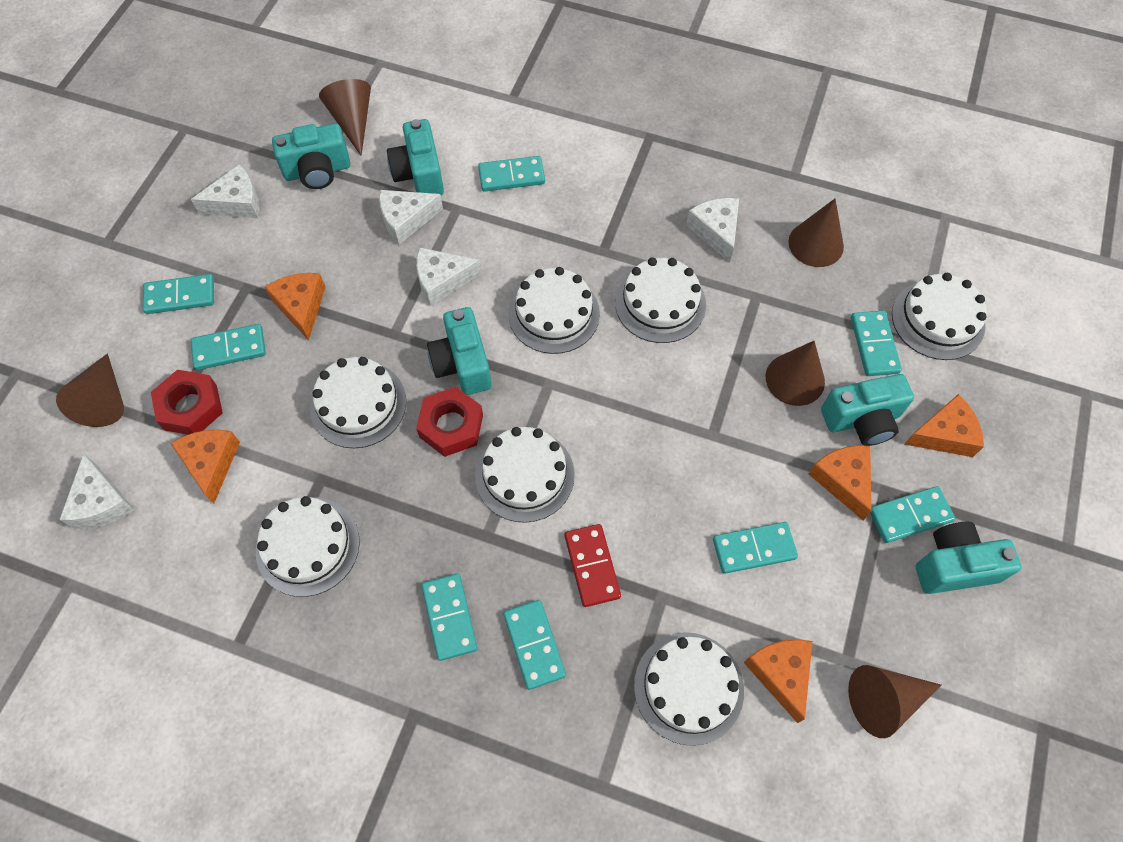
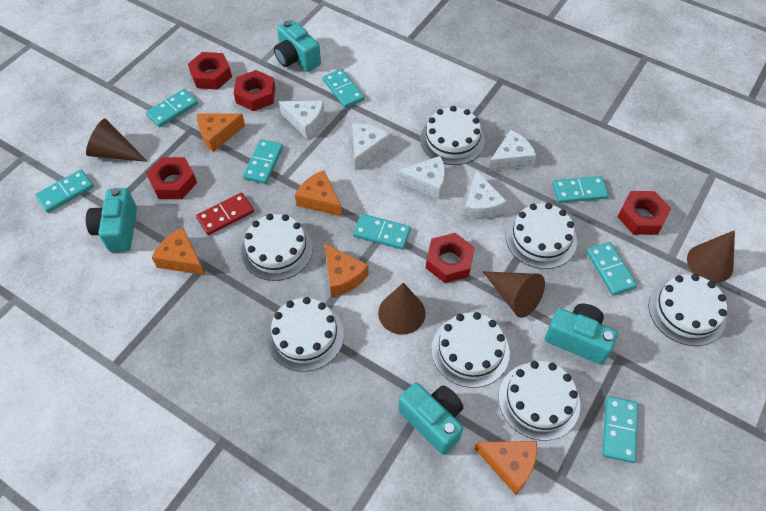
brown cone: 5 -> 4
red nut: 2 -> 5
turquoise camera: 5 -> 4

